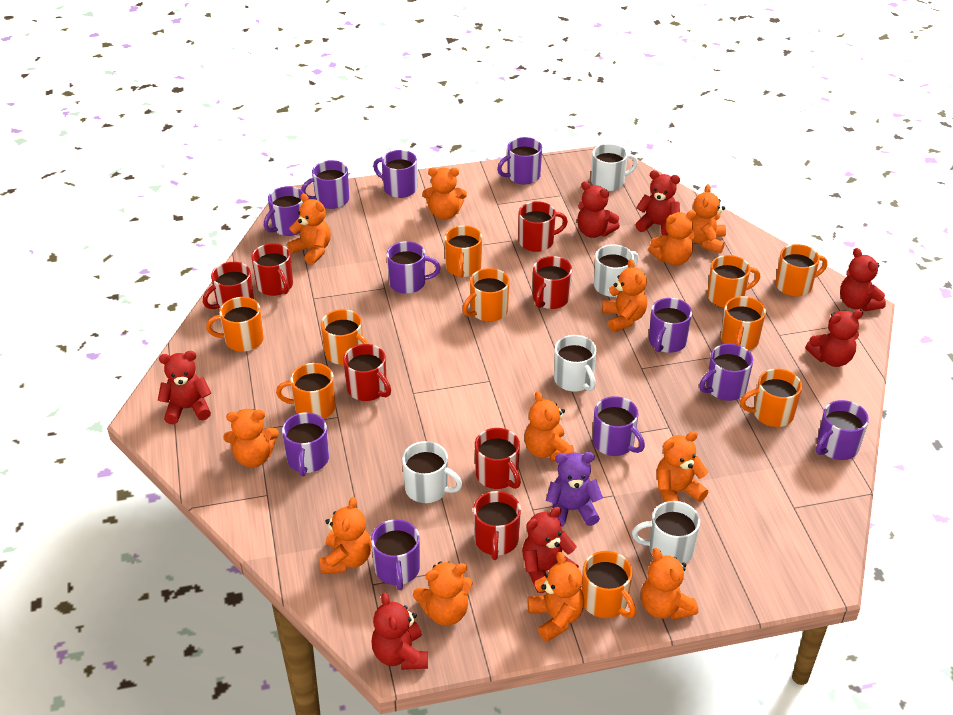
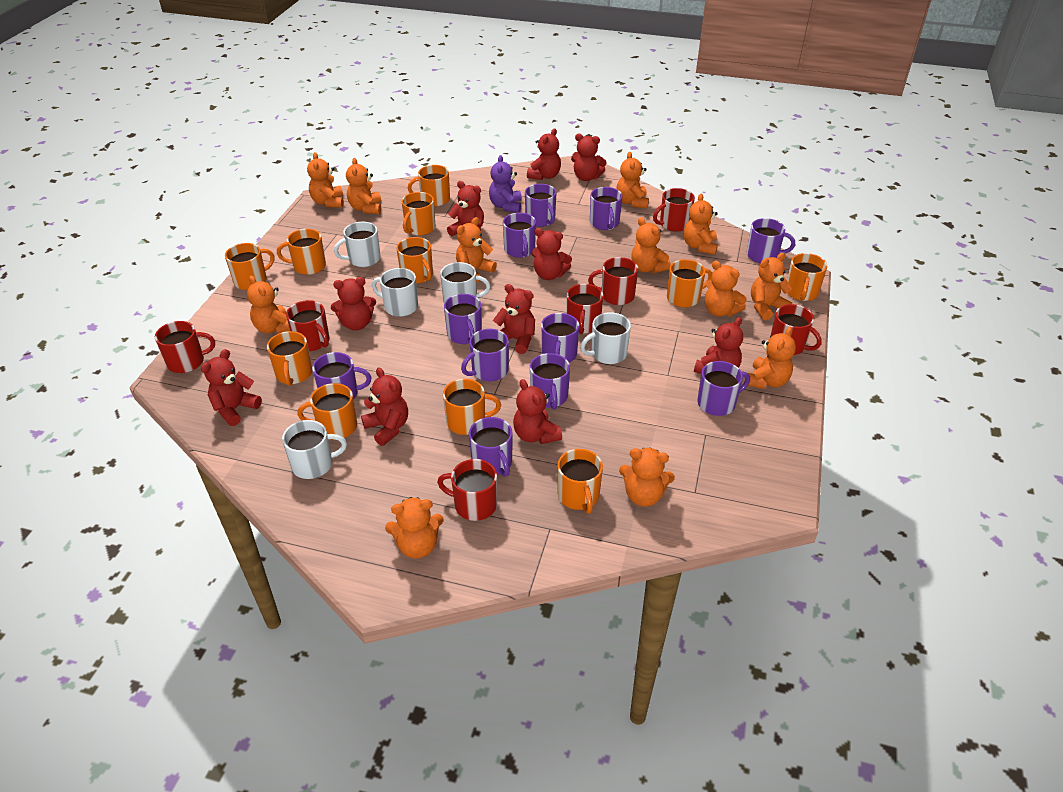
orange mug: 10 -> 11
red teddy bear: 7 -> 10

